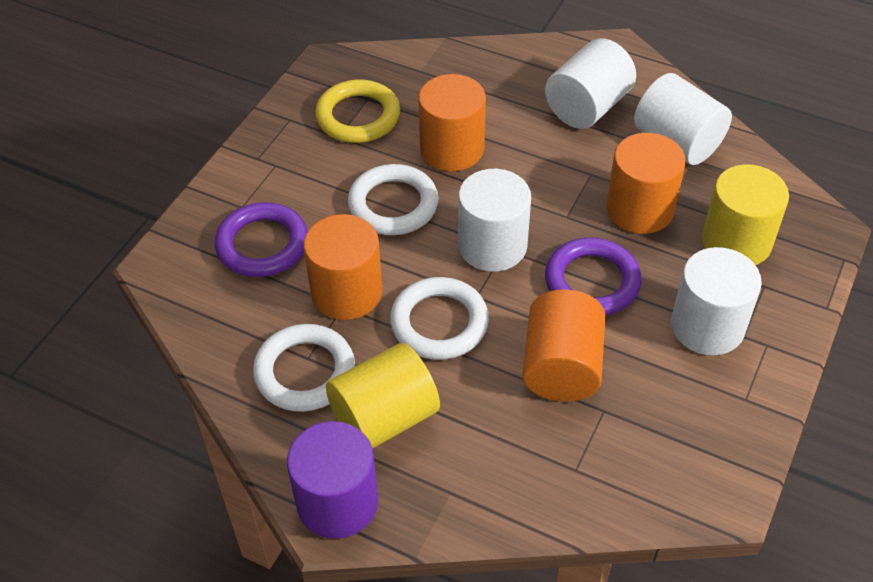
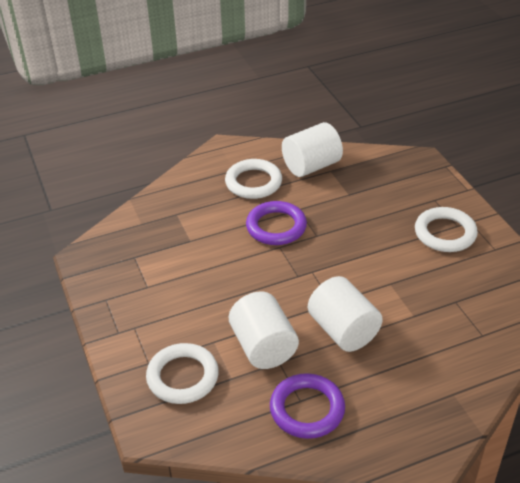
orange cylinder: 4 -> 0
purple cylinder: 1 -> 0
white cylinder: 4 -> 3
yellow cylinder: 2 -> 0
yellow ring: 1 -> 0

